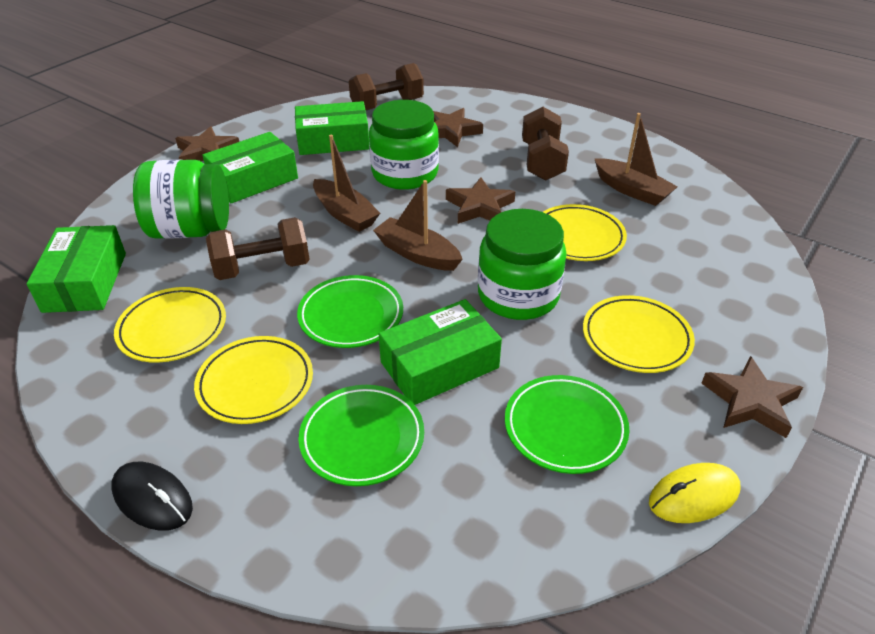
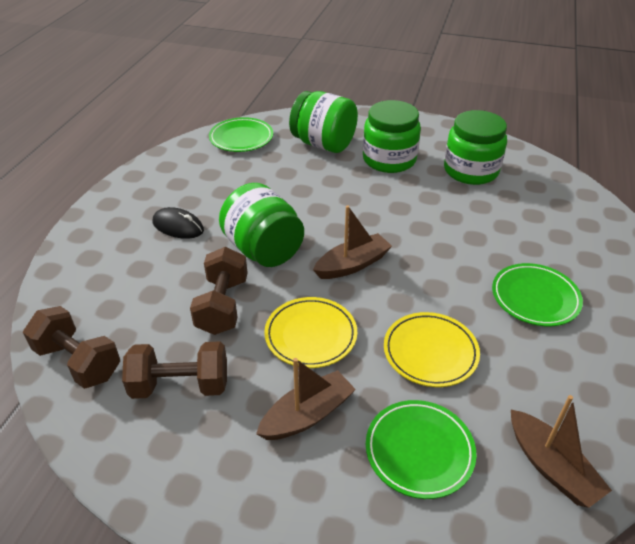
brown star: 4 -> 0
green box: 4 -> 0
green jar: 3 -> 4
yellow mouse: 1 -> 0
yellow plate: 4 -> 2

